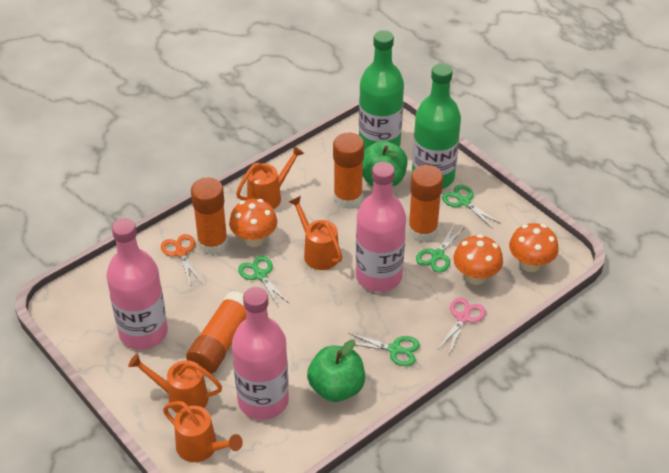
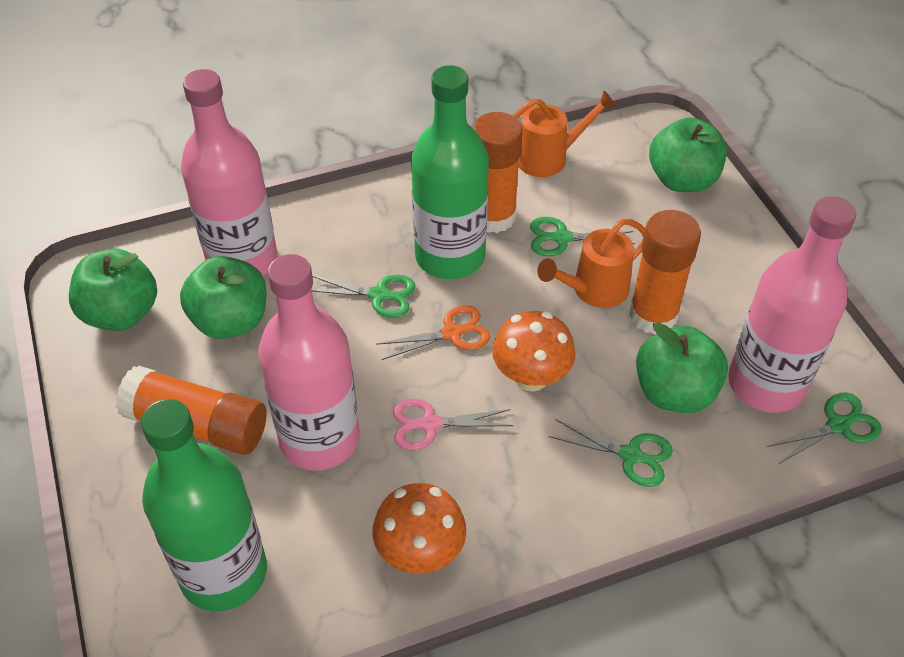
green apple: 2 -> 4
orange glue stick: 4 -> 3
orange mushroom: 3 -> 2
orange watering can: 4 -> 2

